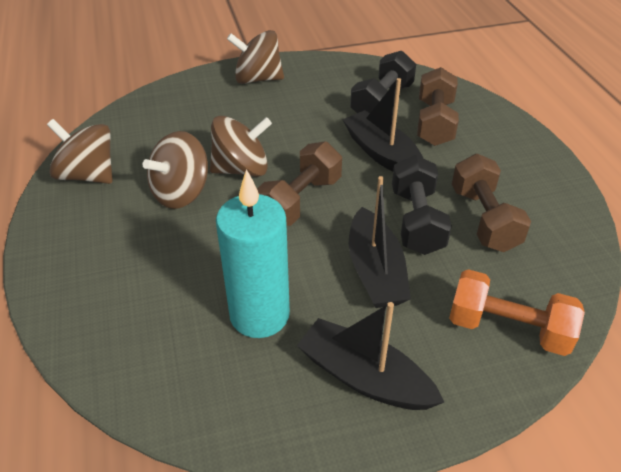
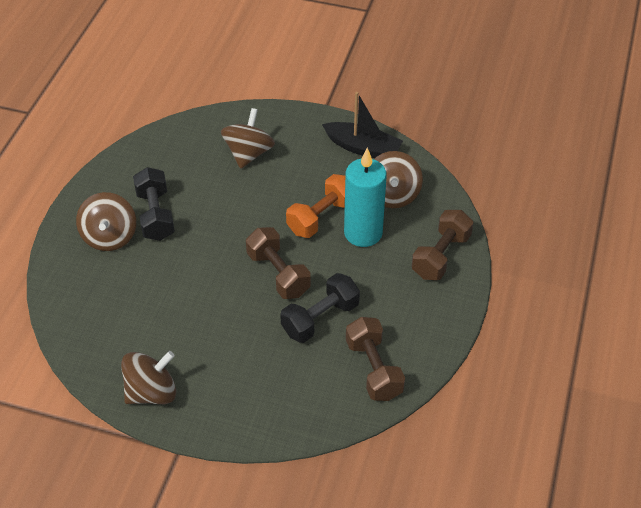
black boat: 3 -> 1

